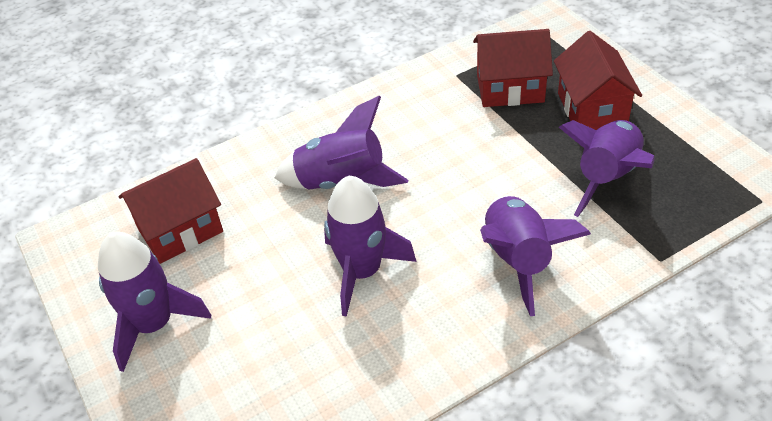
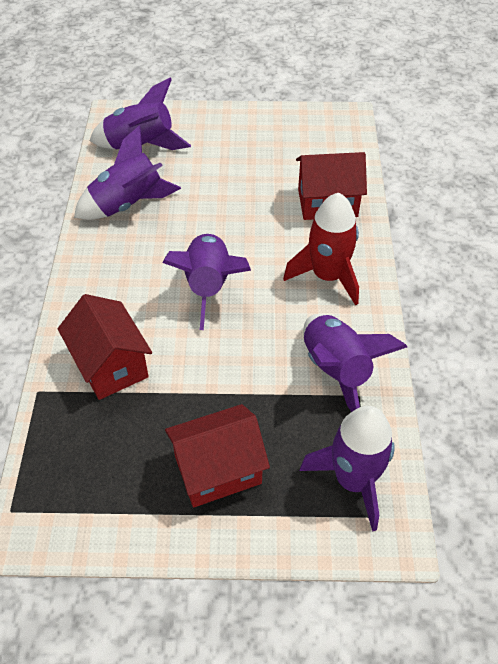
red rocket: 0 -> 1

